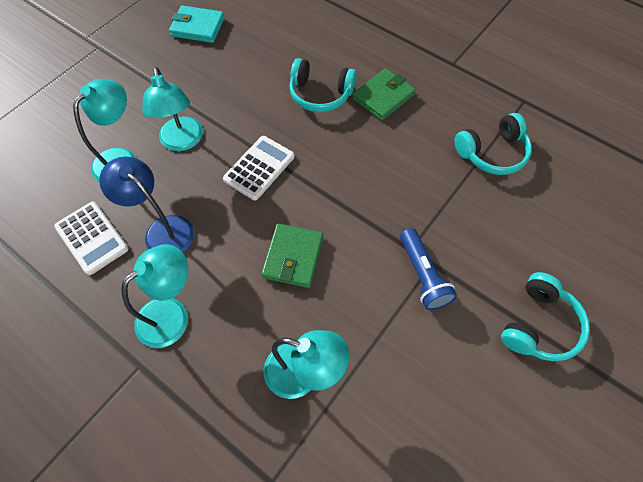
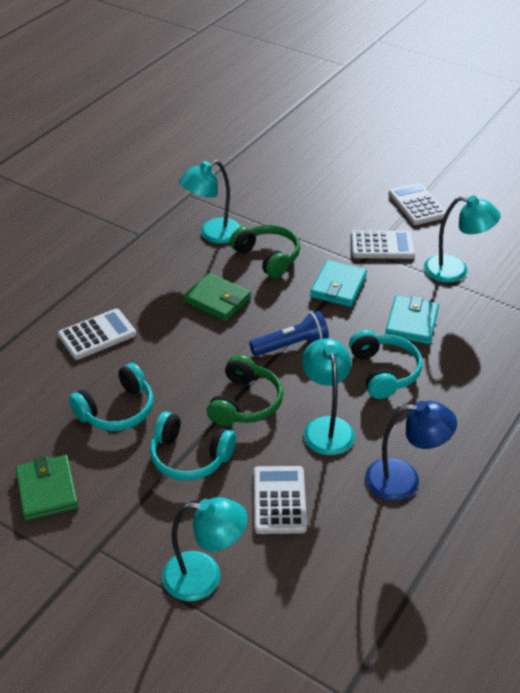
green headphones: 0 -> 2
turquoise wallet: 1 -> 2
white calculator: 2 -> 4

